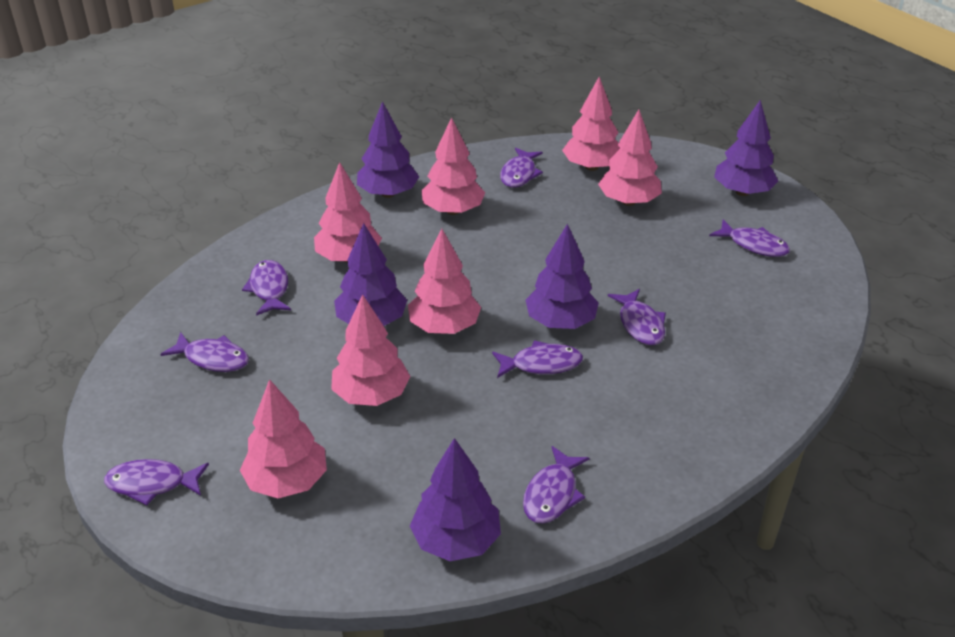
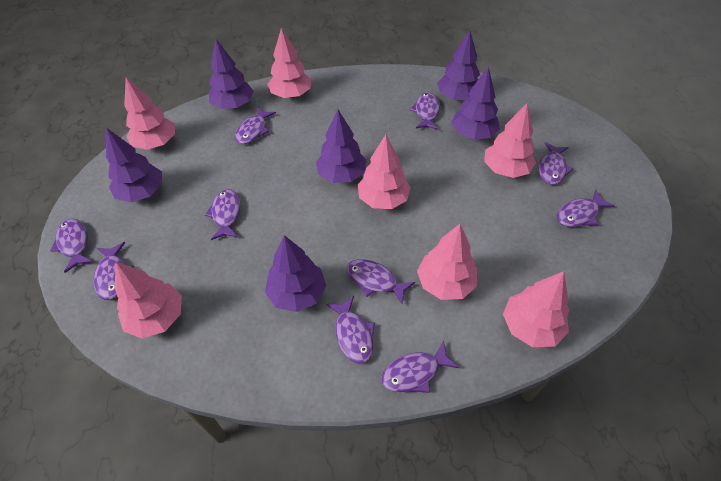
purple fish: 8 -> 10
purple tree: 5 -> 6

